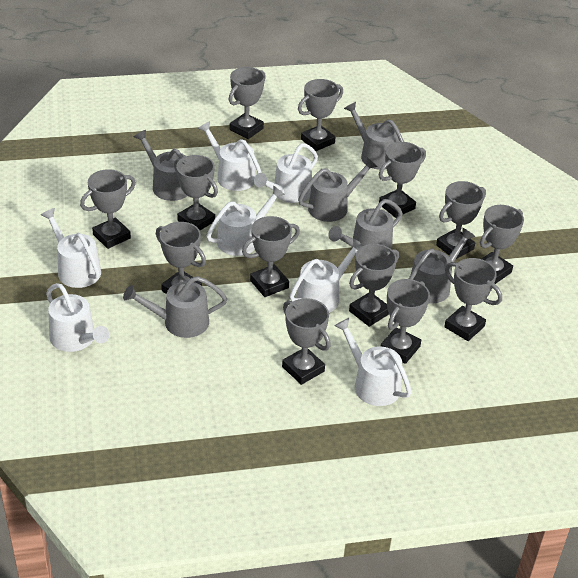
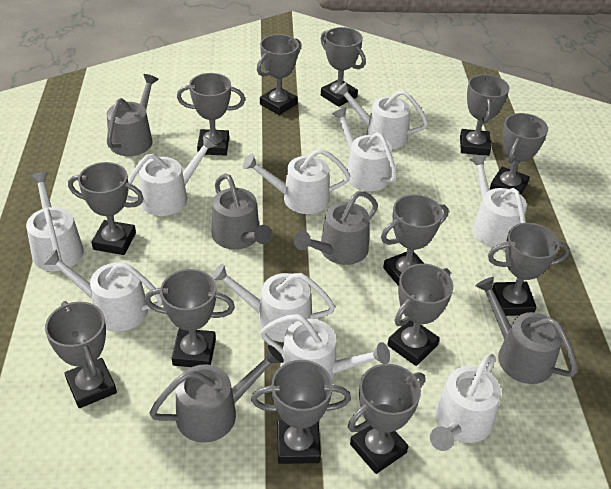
grey watering can: 6 -> 5
white watering can: 7 -> 10

